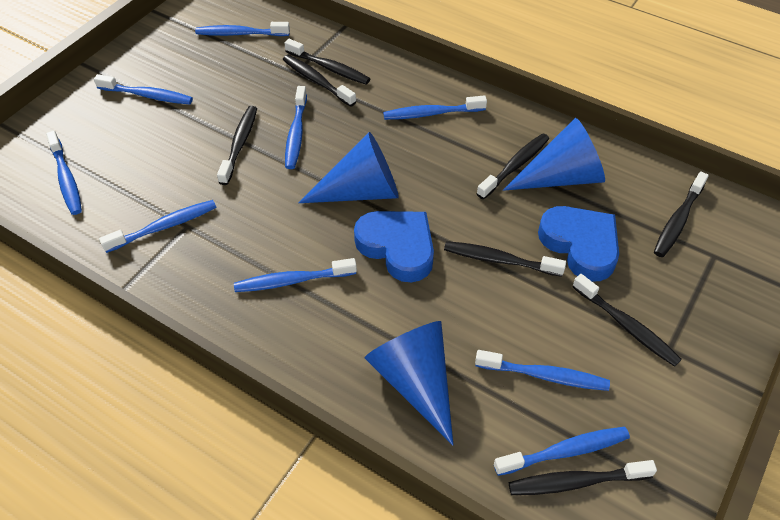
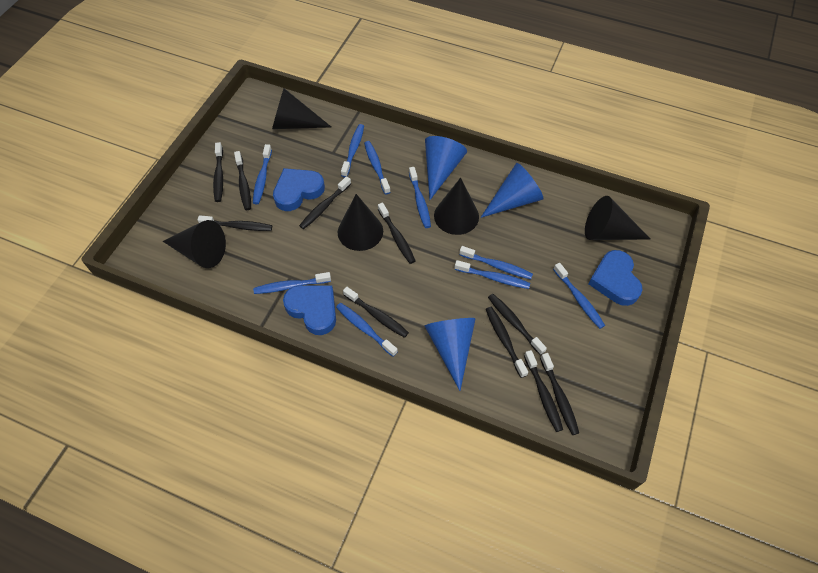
black cone: 0 -> 5
black toothbrush: 8 -> 10
blue heart: 2 -> 3

